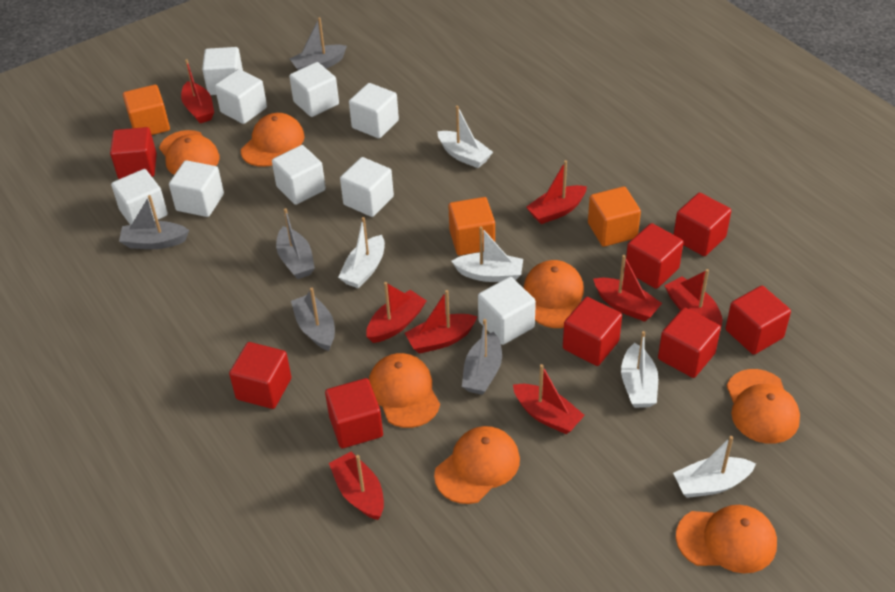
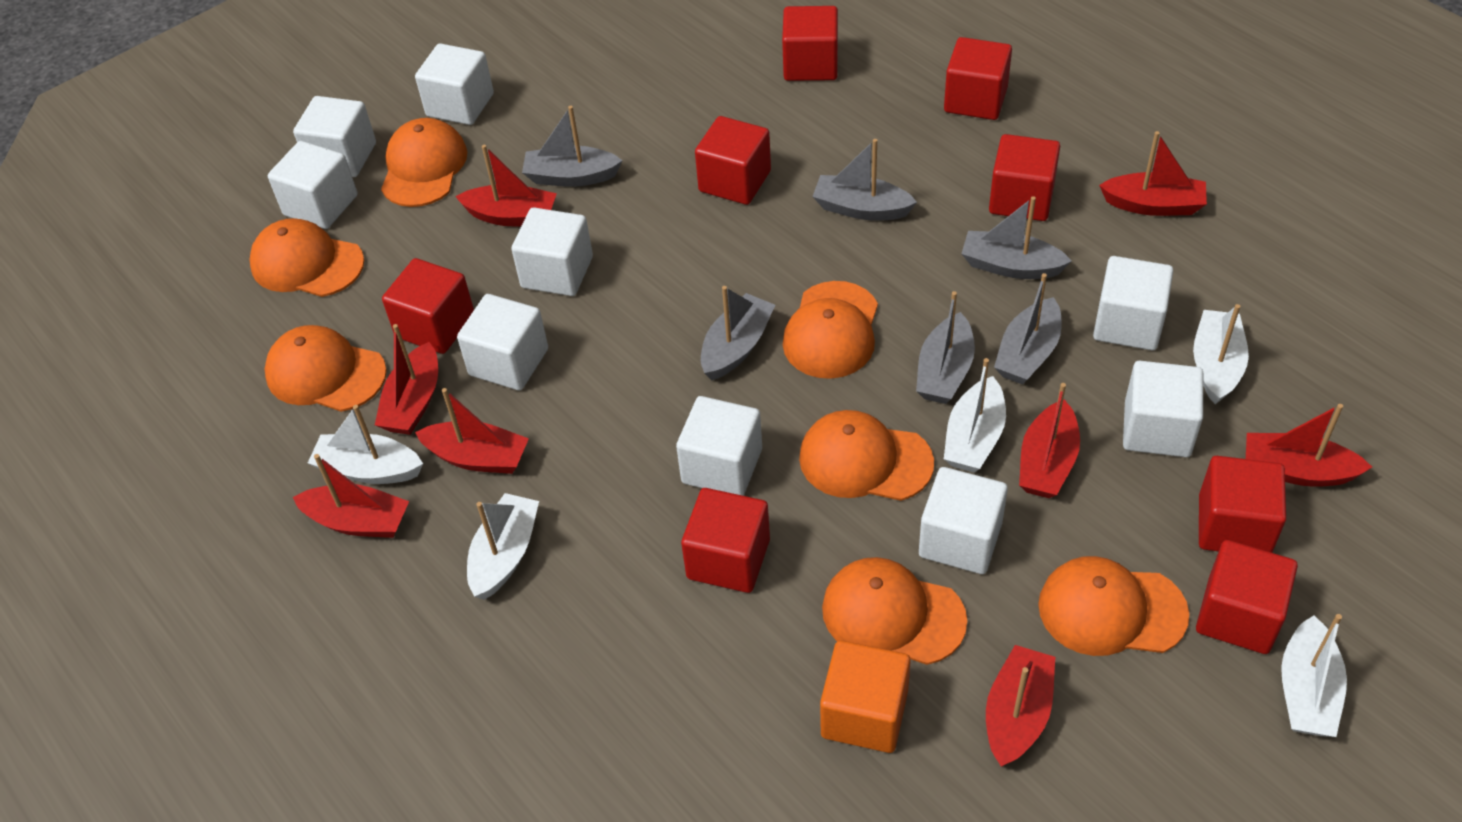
grey boat: 5 -> 6
orange cube: 3 -> 1

